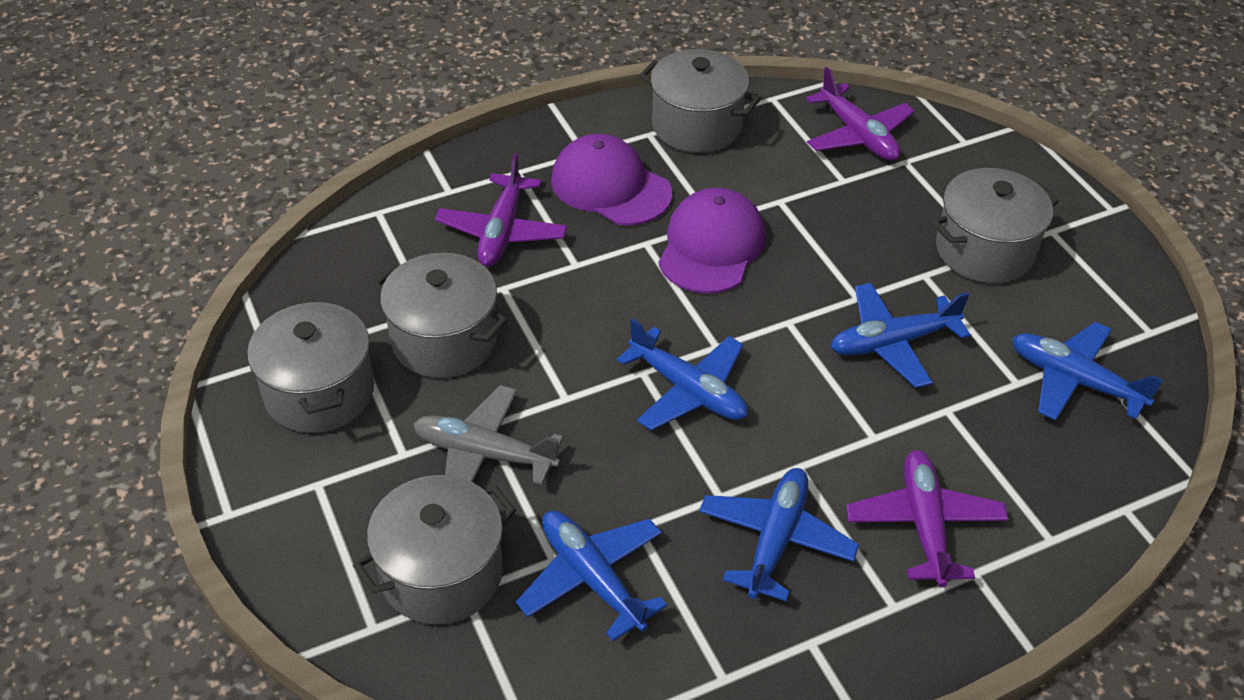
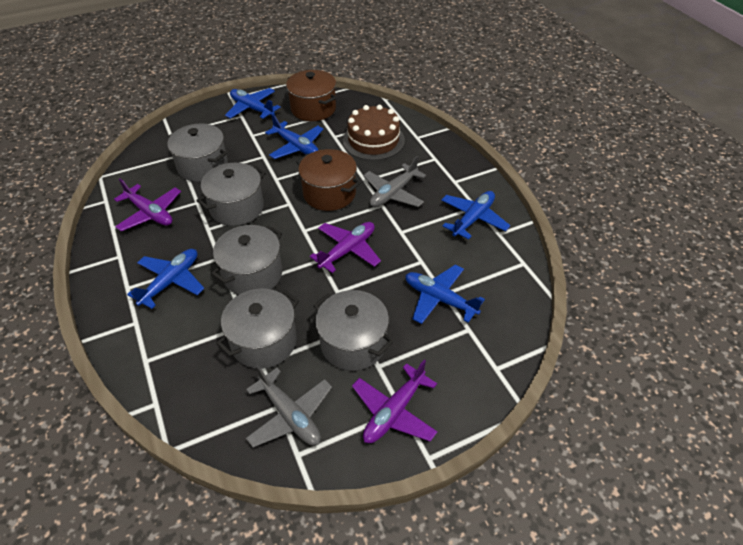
brown cake: 0 -> 1
brown pot: 0 -> 2
grey plane: 1 -> 2
purple cap: 2 -> 0

